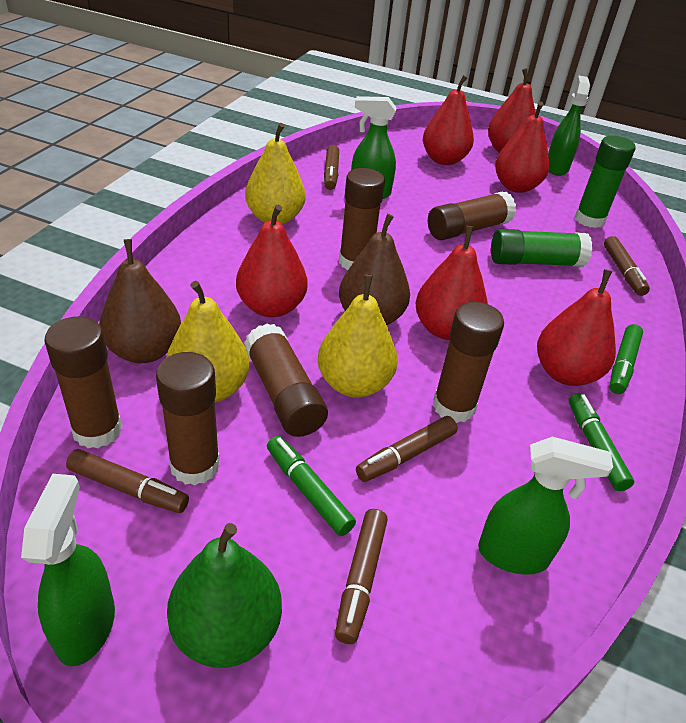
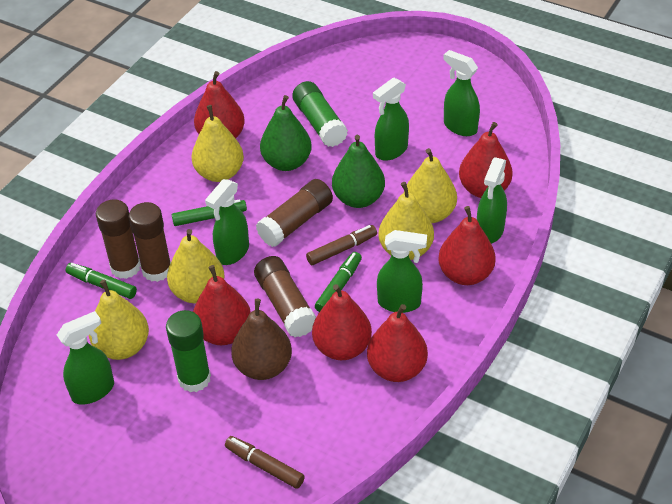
brown glue stick: 6 -> 4
brown marker: 5 -> 2
brown pear: 2 -> 1
green pear: 1 -> 2
green spray bottle: 4 -> 6
yellow pear: 3 -> 5

